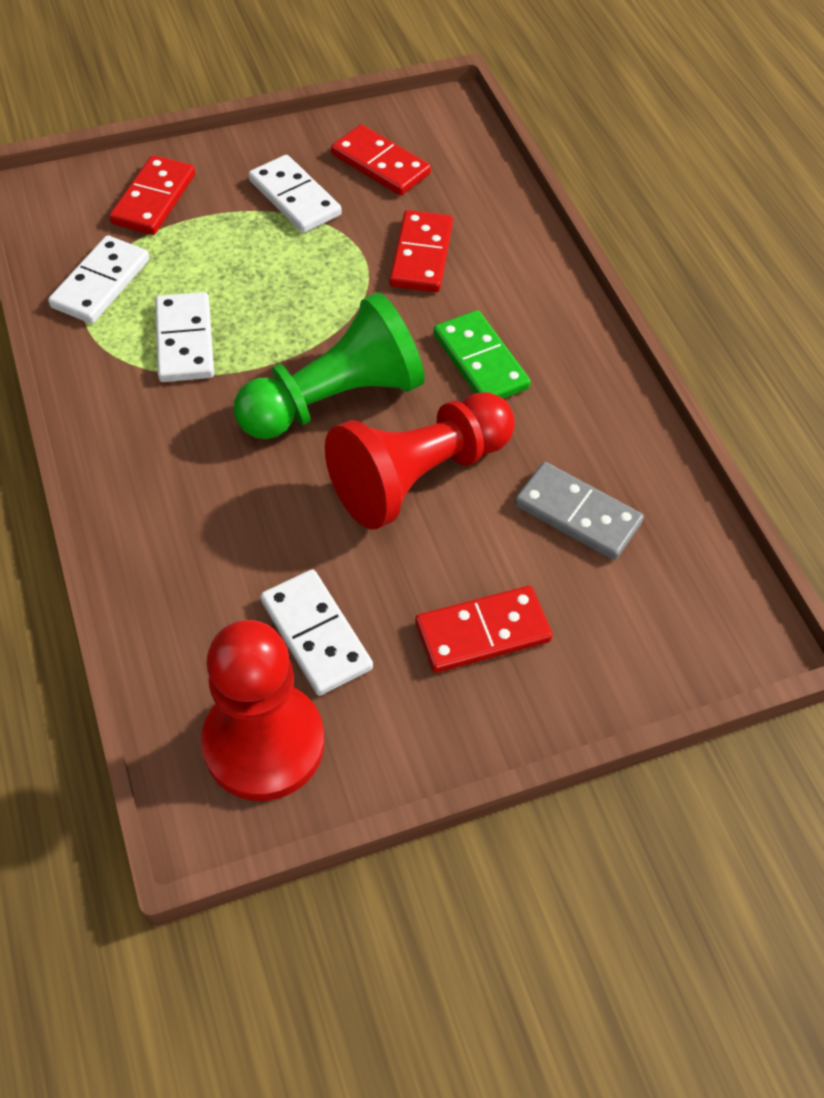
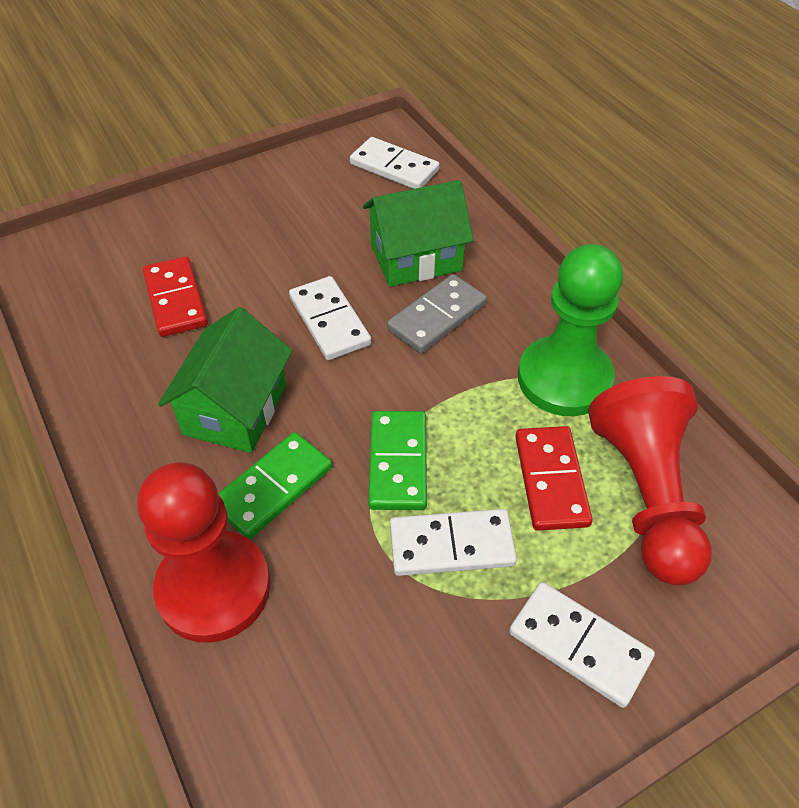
green domino: 1 -> 2
green house: 0 -> 2
red domino: 4 -> 2

